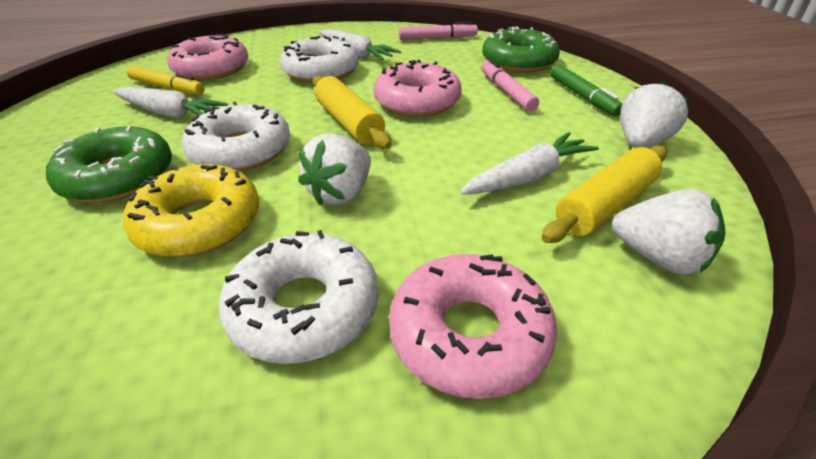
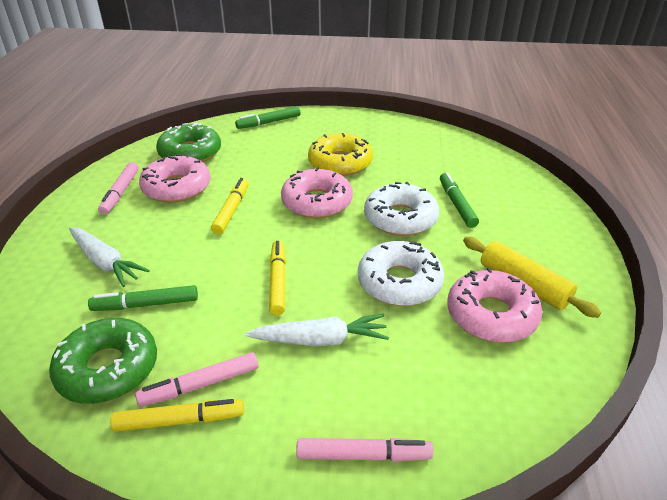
green marker: 1 -> 3
pink marker: 2 -> 3
white carrot: 3 -> 2
white donut: 3 -> 2
white strawberry: 3 -> 0
yellow marker: 1 -> 3
yellow rolling pin: 2 -> 1

